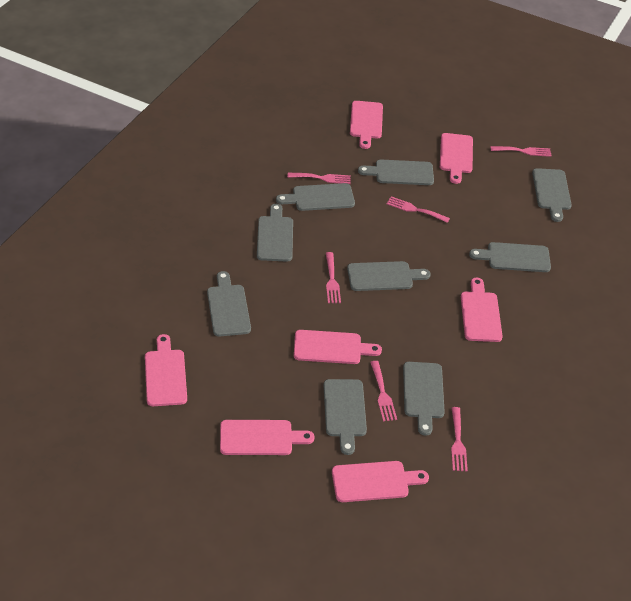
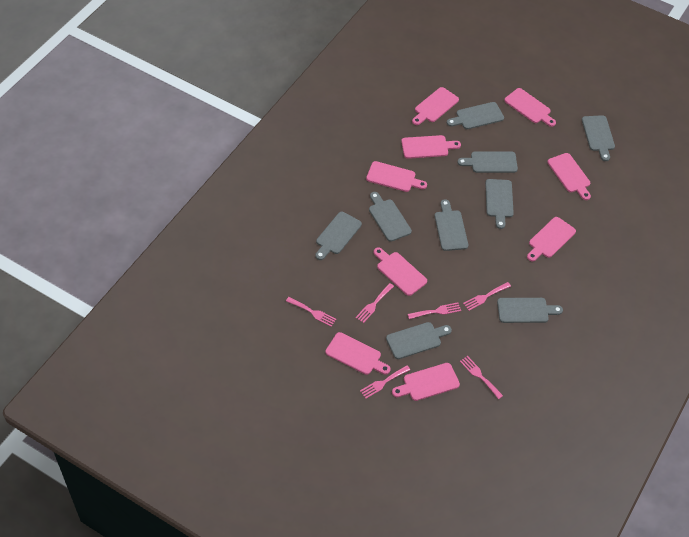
pink cutting board: 7 -> 9

